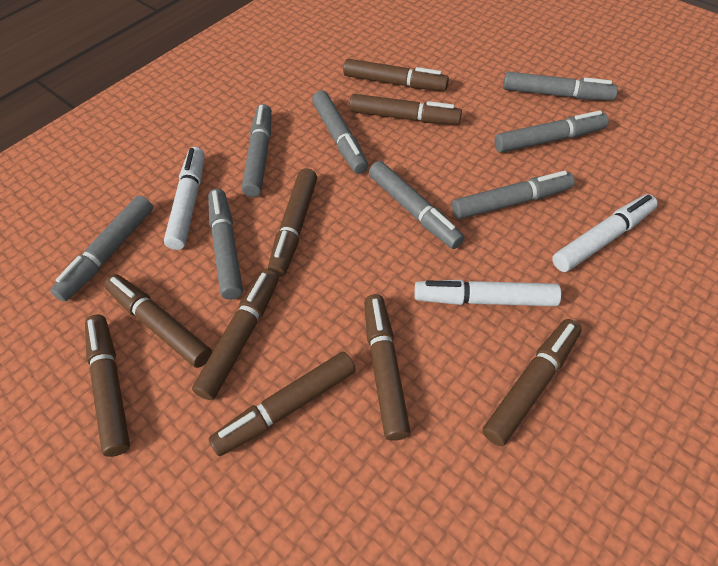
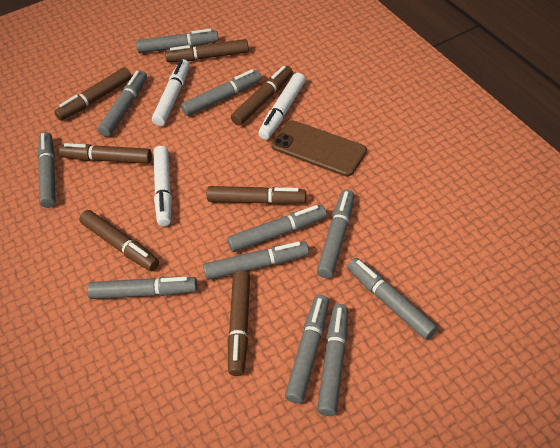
brown marker: 9 -> 7
brown phone: 0 -> 1
grey marker: 8 -> 11

